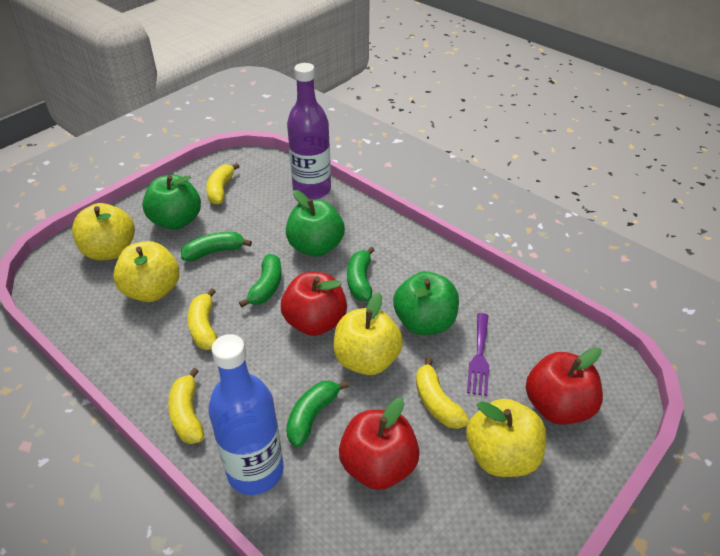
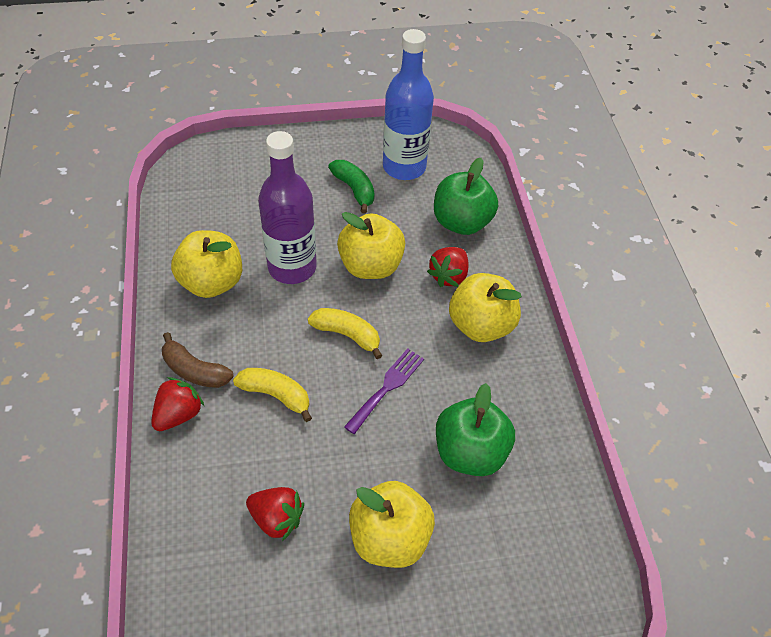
brown banana: 0 -> 1
green apple: 3 -> 2
green banana: 4 -> 1
red apple: 3 -> 0
red strawberry: 0 -> 3
yellow banana: 4 -> 2

